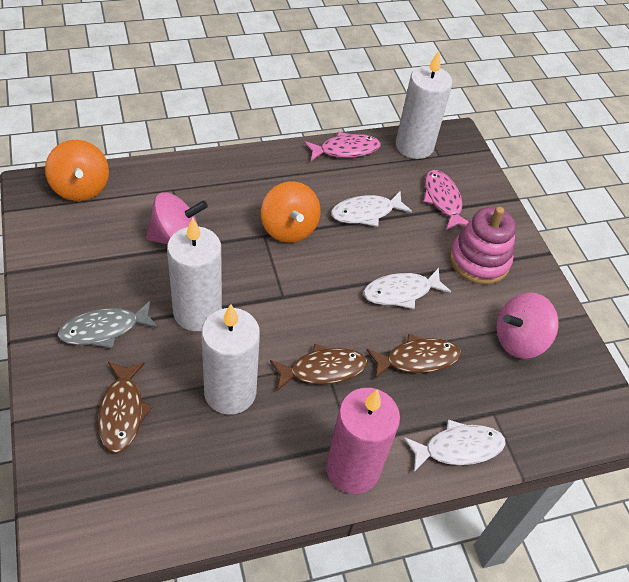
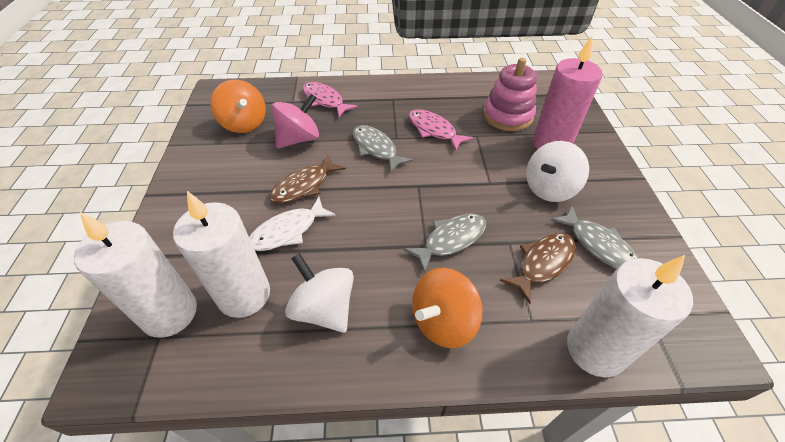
brown fish: 3 -> 2
grey fish: 1 -> 3
pink spinning top: 2 -> 1
white fish: 3 -> 1
white spinning top: 0 -> 2

